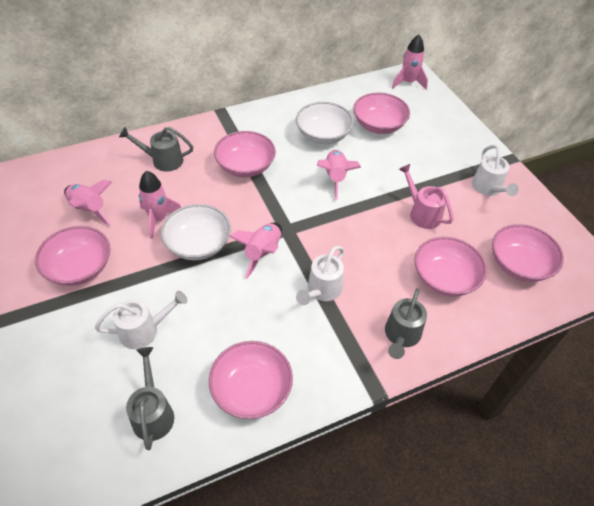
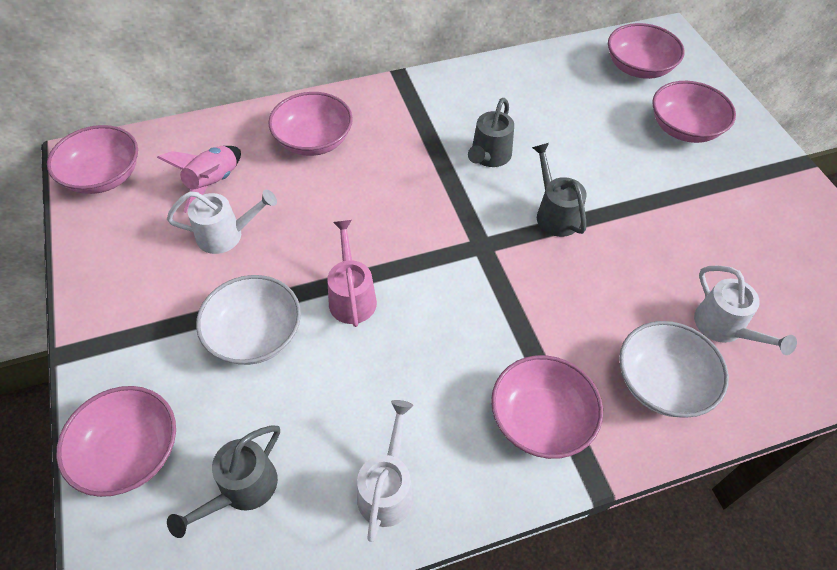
pink rocket: 5 -> 1

